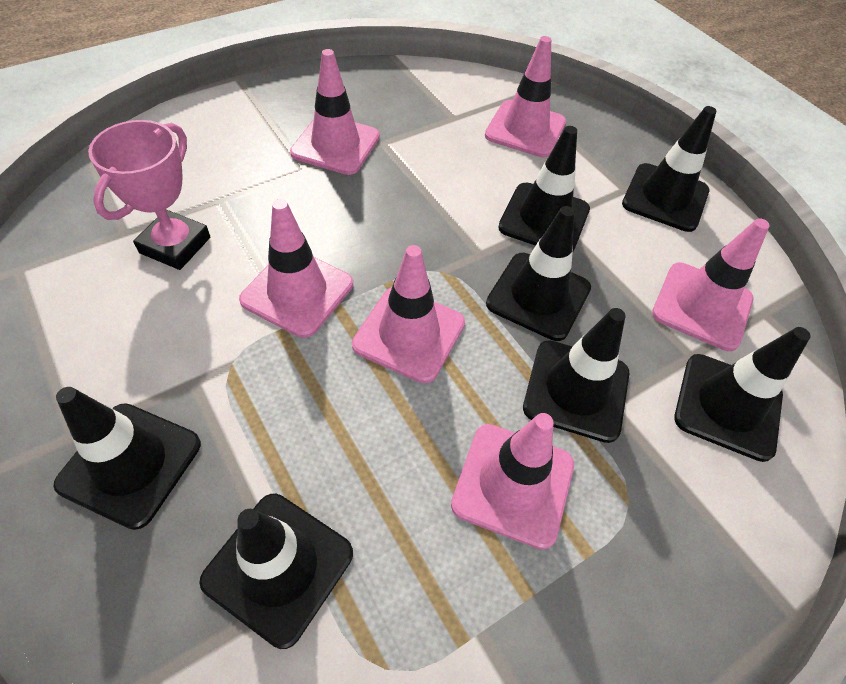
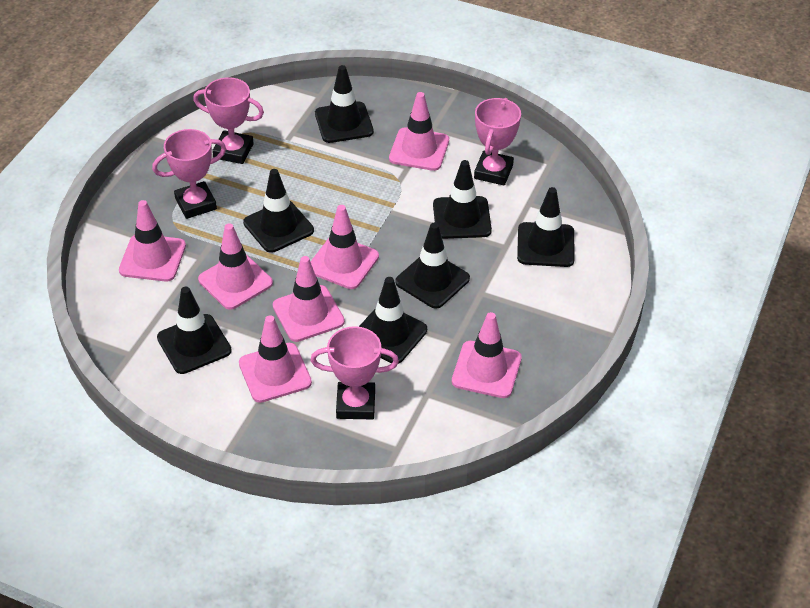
pink traffic cone: 6 -> 7
pink trophy: 1 -> 4

